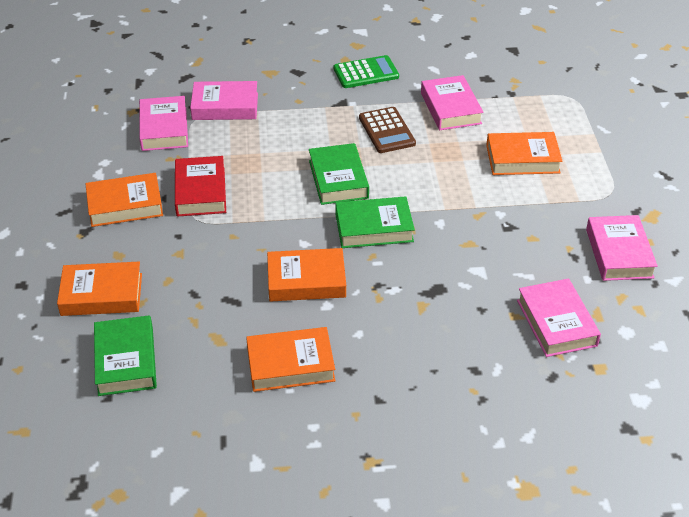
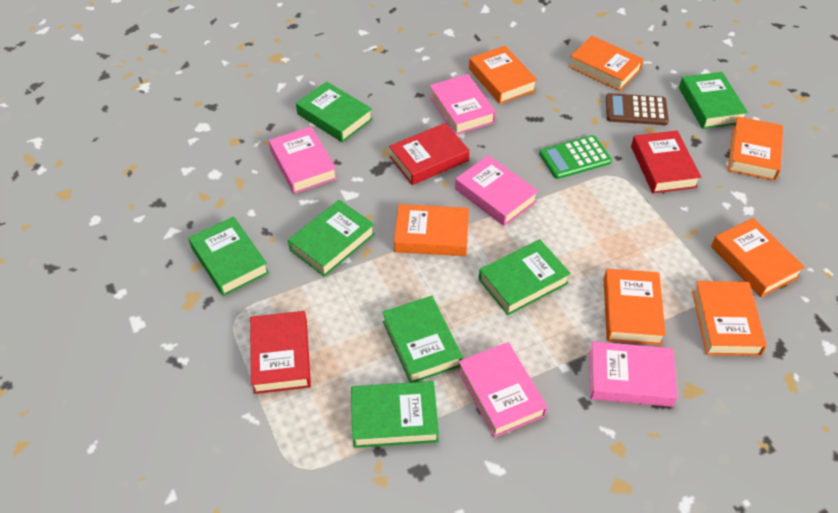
green book: 3 -> 7
orange book: 5 -> 7
red book: 1 -> 3

